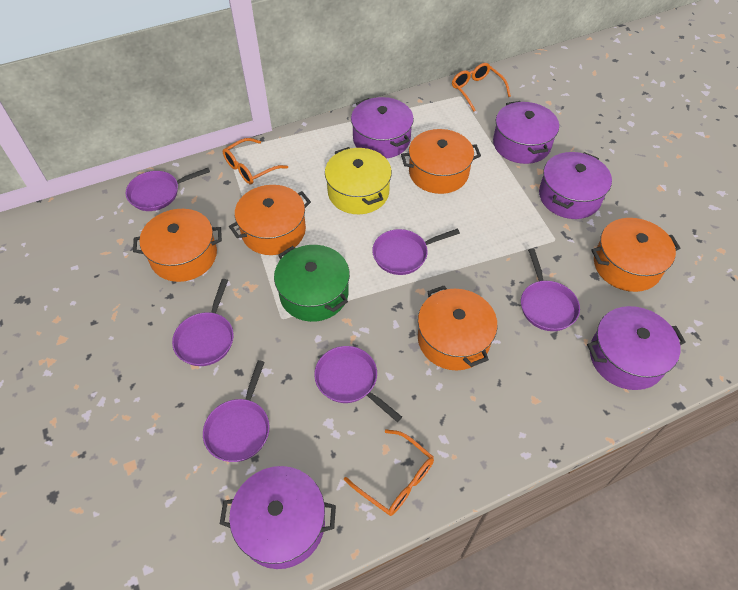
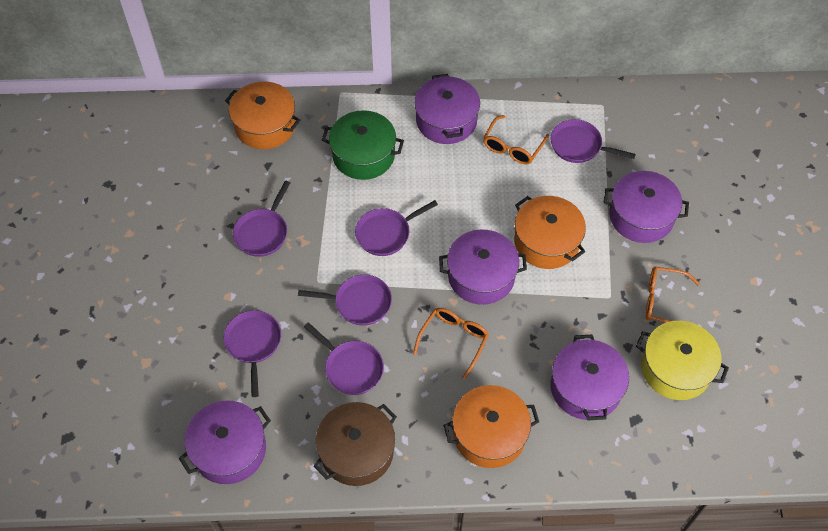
brown pot: 0 -> 1
orange pot: 5 -> 3

